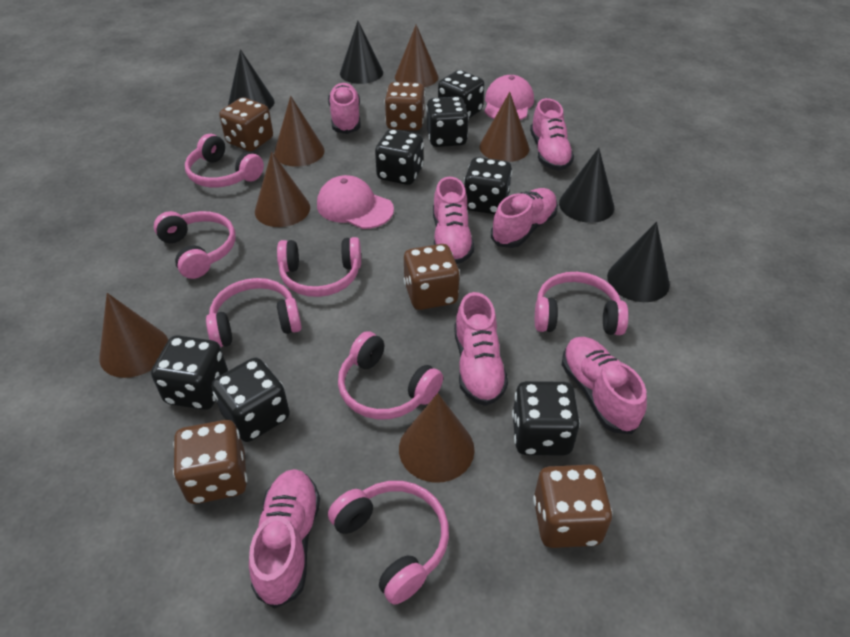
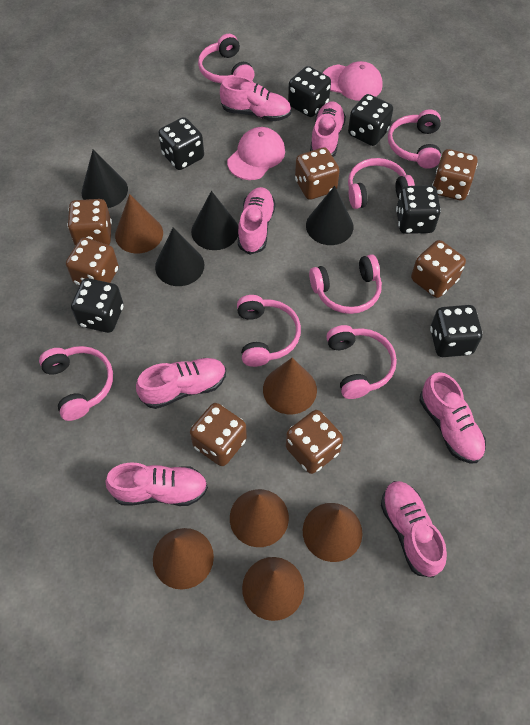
black dice: 7 -> 6
brown dice: 5 -> 7

